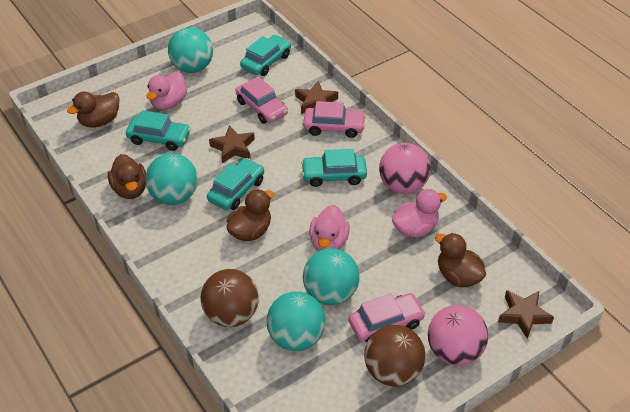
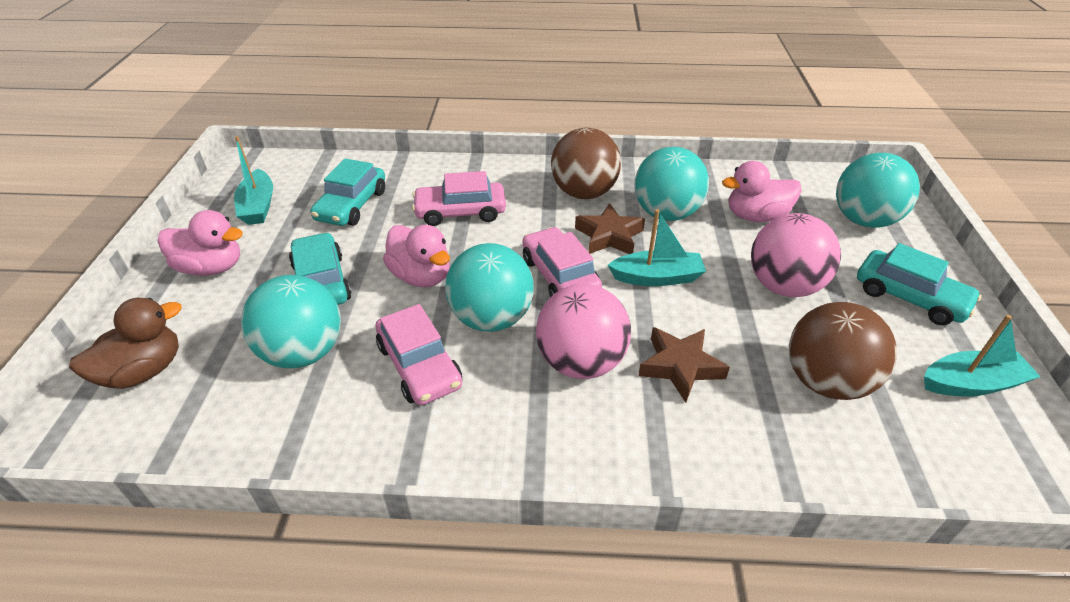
brown duck: 4 -> 1
brown star: 3 -> 2
turquoise boat: 0 -> 3
turquoise car: 4 -> 3

